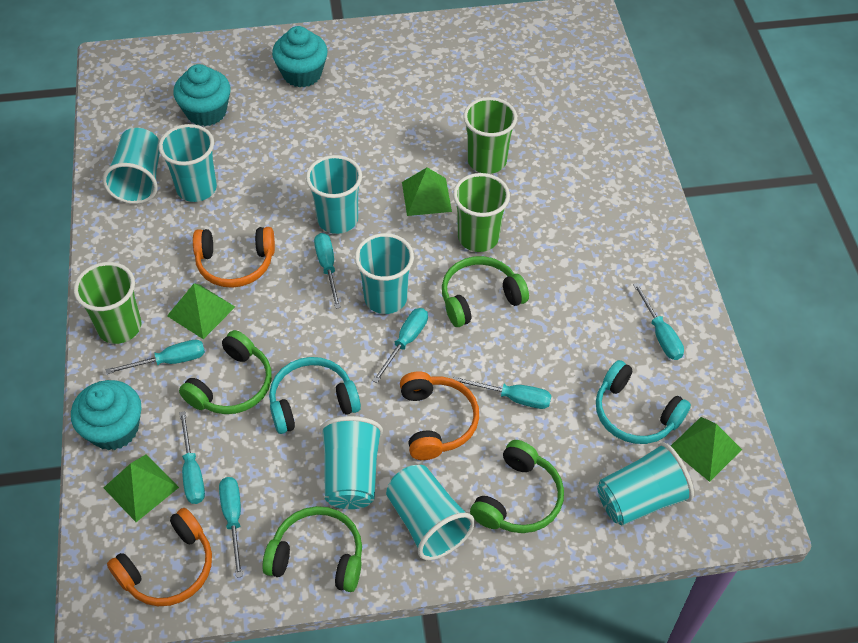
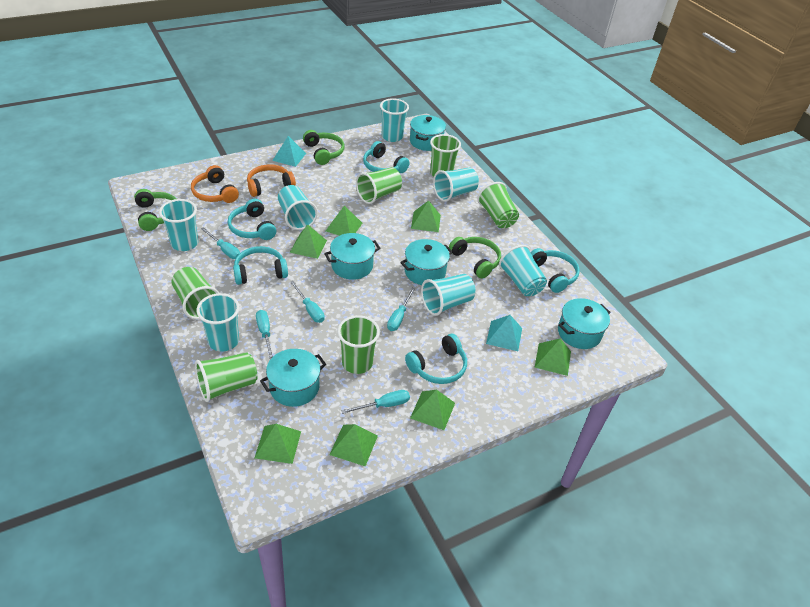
green cup: 3 -> 6
green headphones: 4 -> 3
green pyramid: 4 -> 7
orange headphones: 3 -> 2
turquoise cupcake: 3 -> 0
turquoise headphones: 2 -> 5
turquoise pot: 0 -> 5
turquoise pyramid: 0 -> 2
turquoise screwdriver: 7 -> 5

